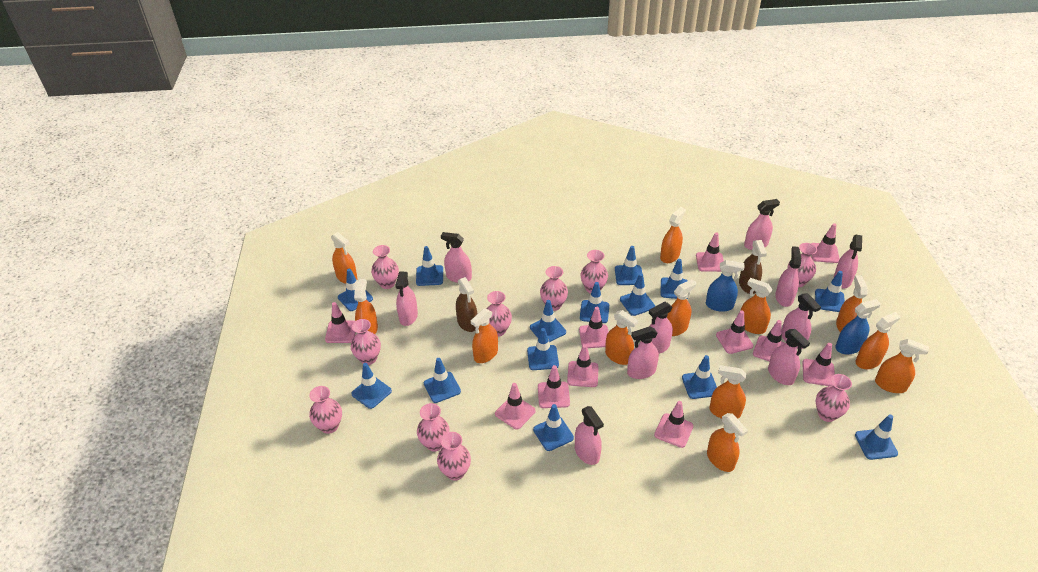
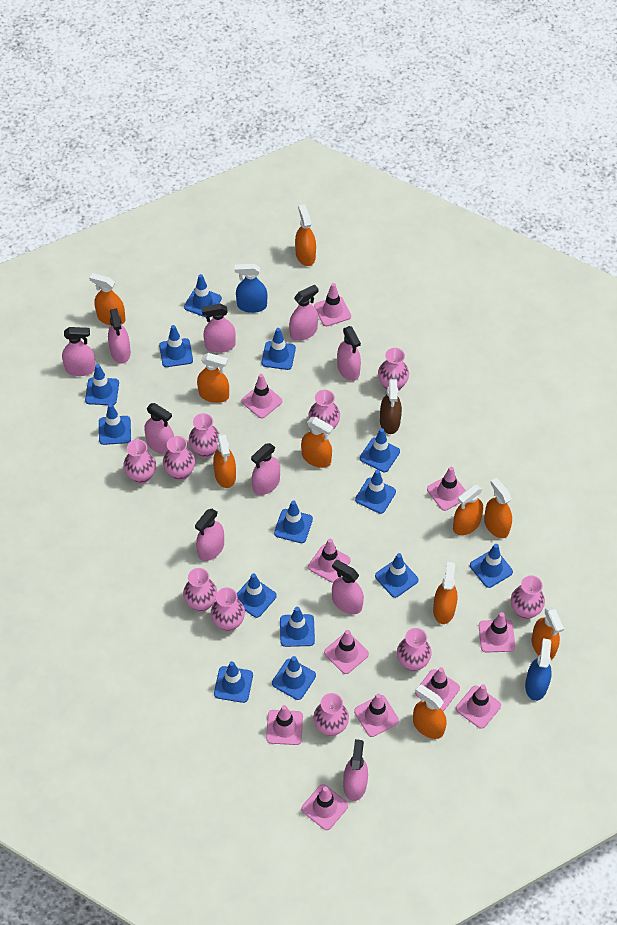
brown spray bottle: 2 -> 1
orange spray bottle: 12 -> 10

